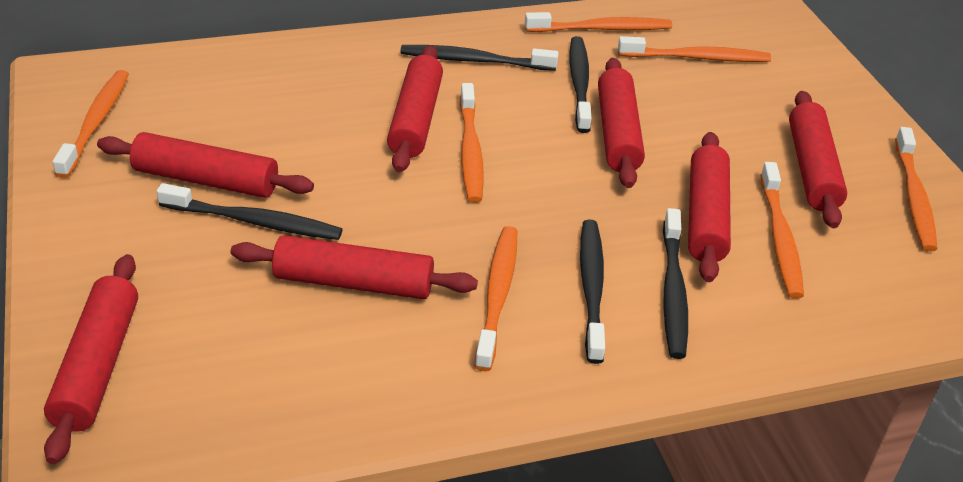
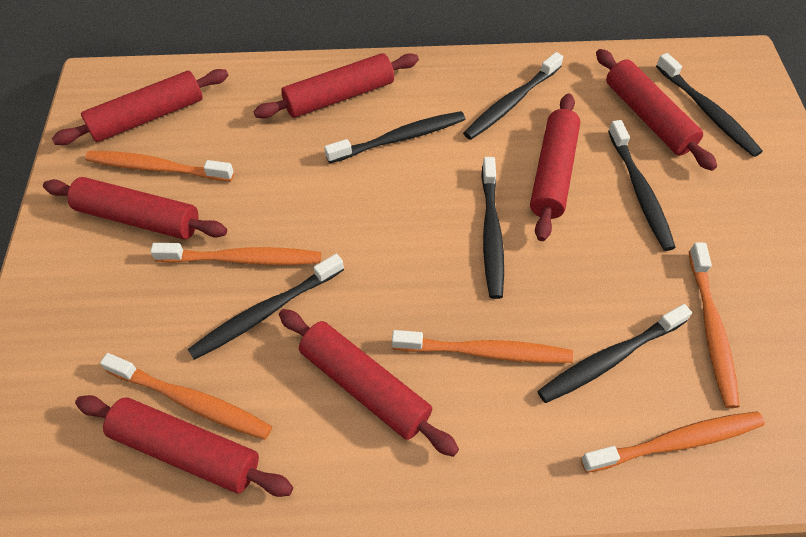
black toothbrush: 5 -> 7
orange toothbrush: 7 -> 6

